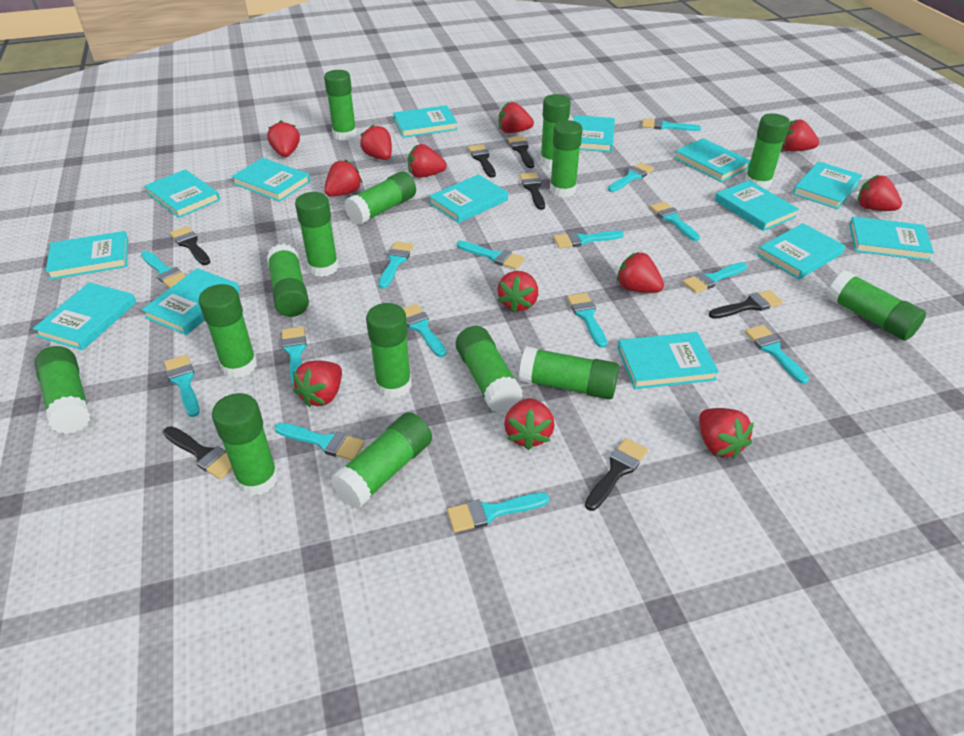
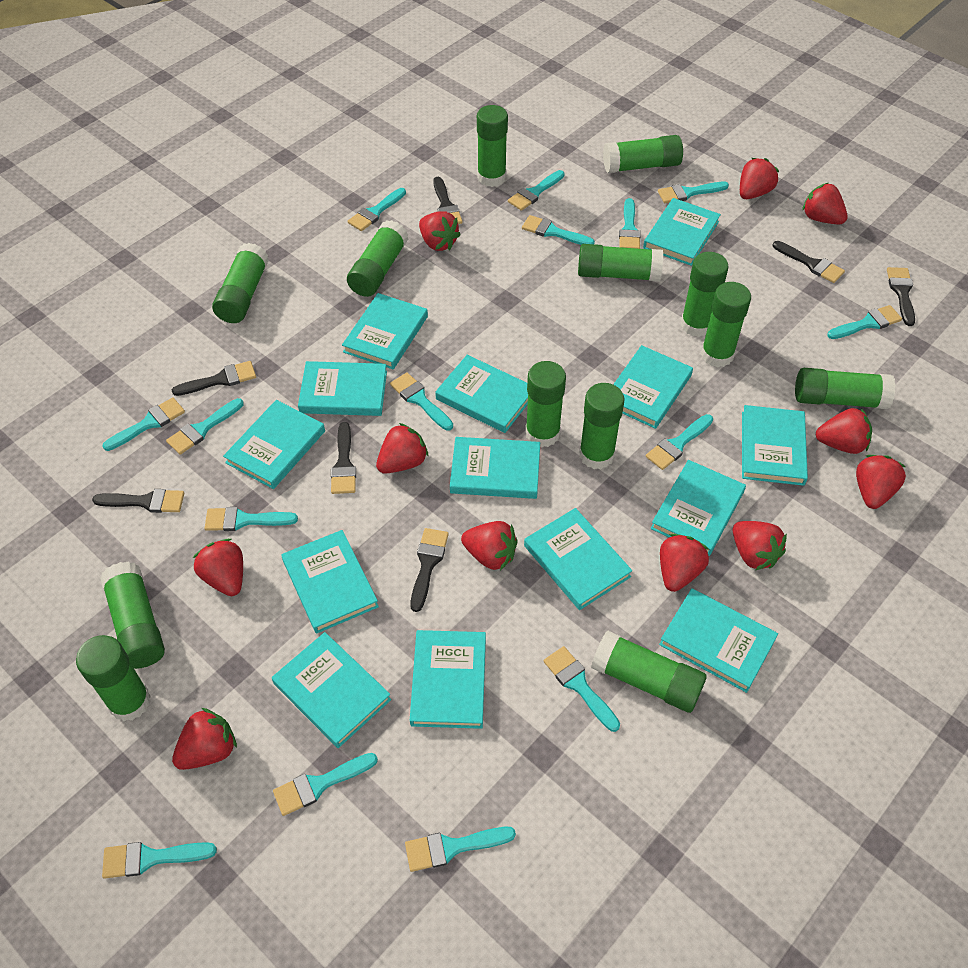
green glue stick: 15 -> 13
red strawberry: 12 -> 11

